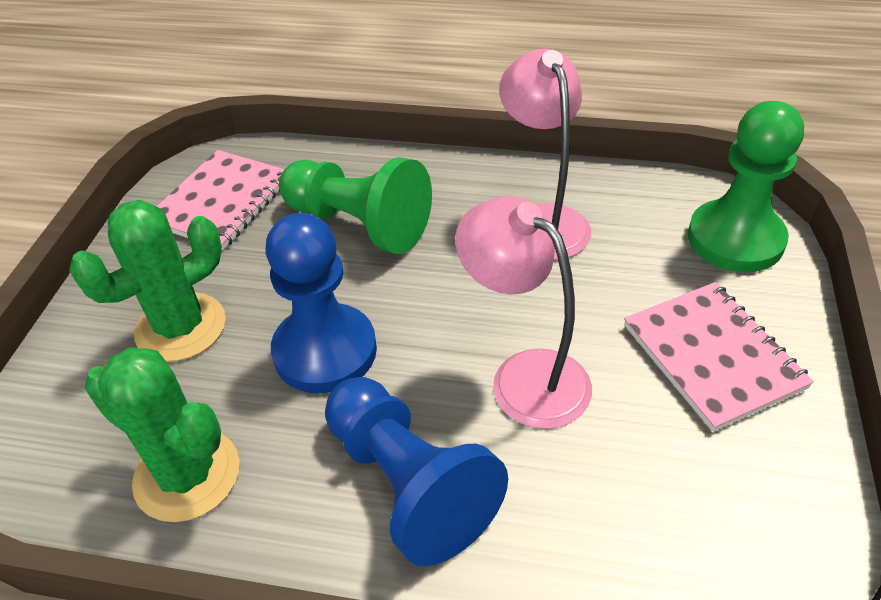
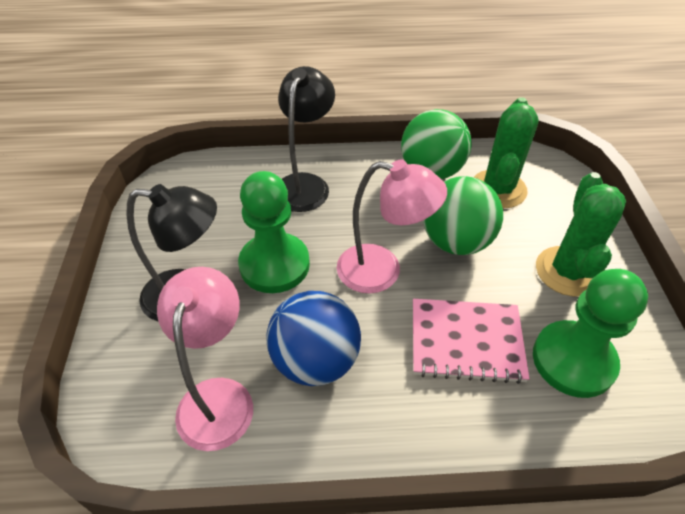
black lamp: 0 -> 2
blue ball: 0 -> 1
blue pawn: 2 -> 0
green ball: 0 -> 2
pink notebook: 2 -> 1

